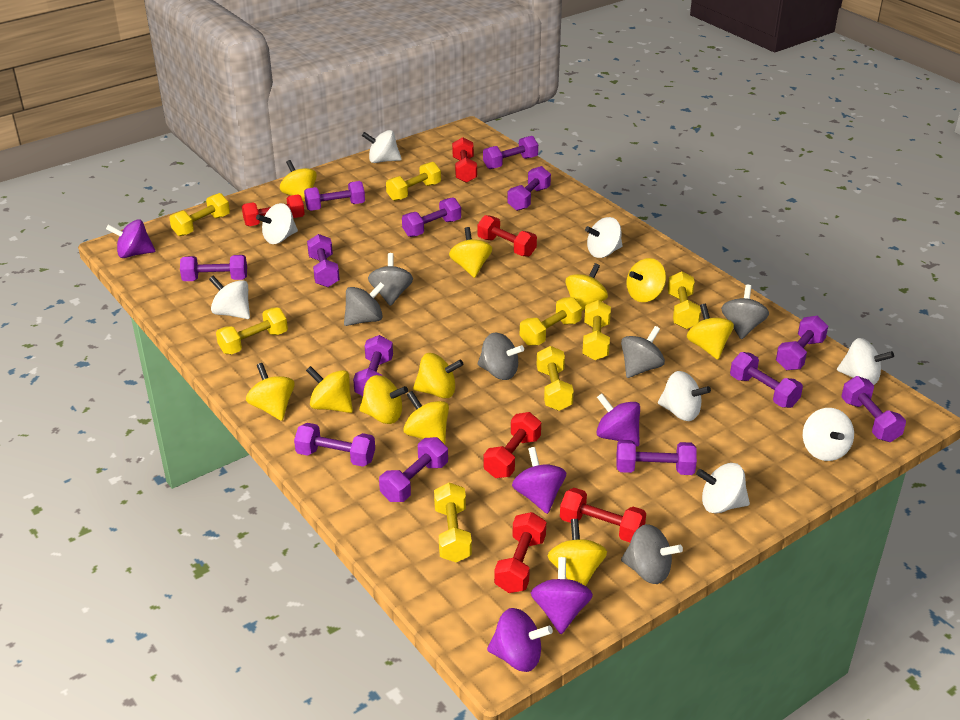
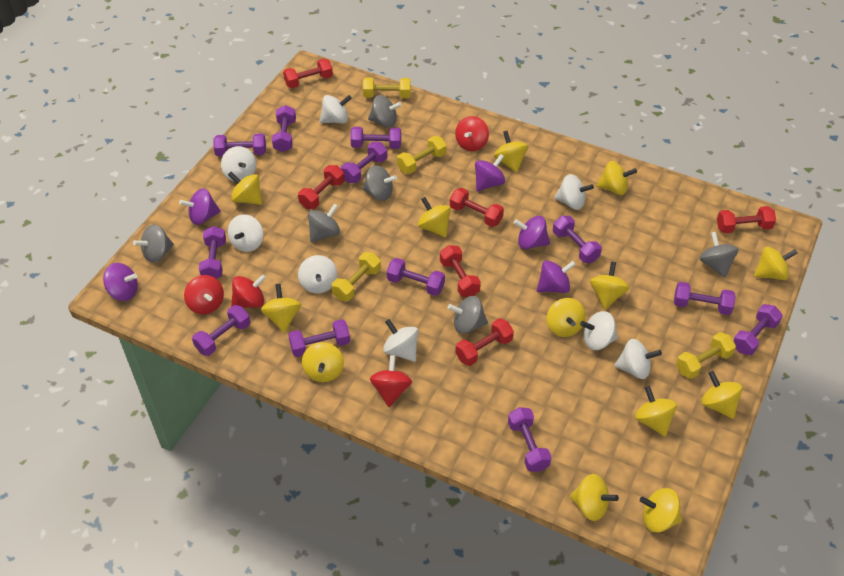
purple dumbbell: 13 -> 12
red spinning top: 0 -> 4
yellow dumbbell: 8 -> 4
yellow spinning top: 11 -> 13

